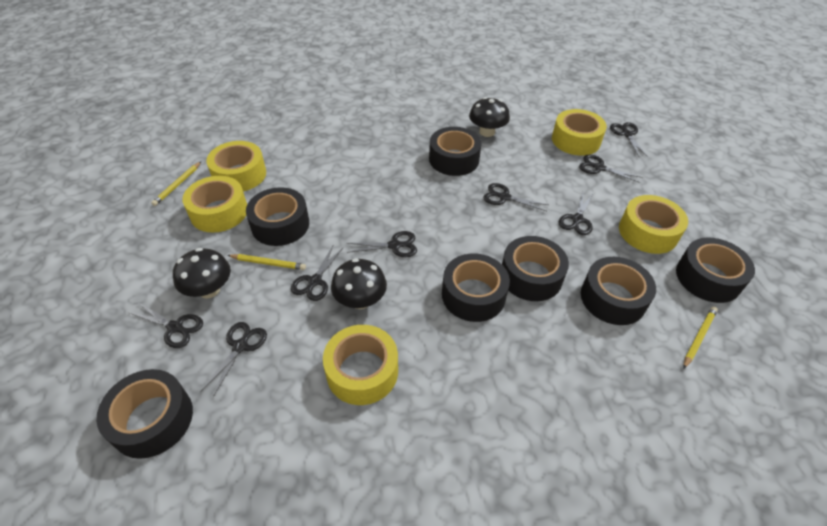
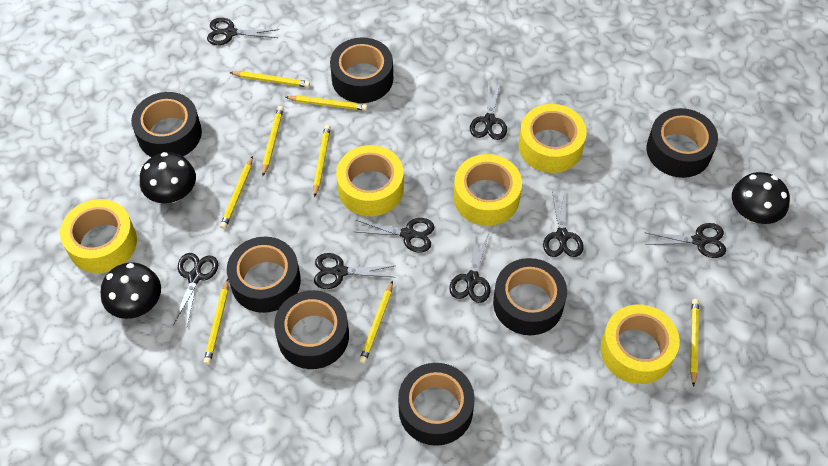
yellow pencil: 3 -> 8

